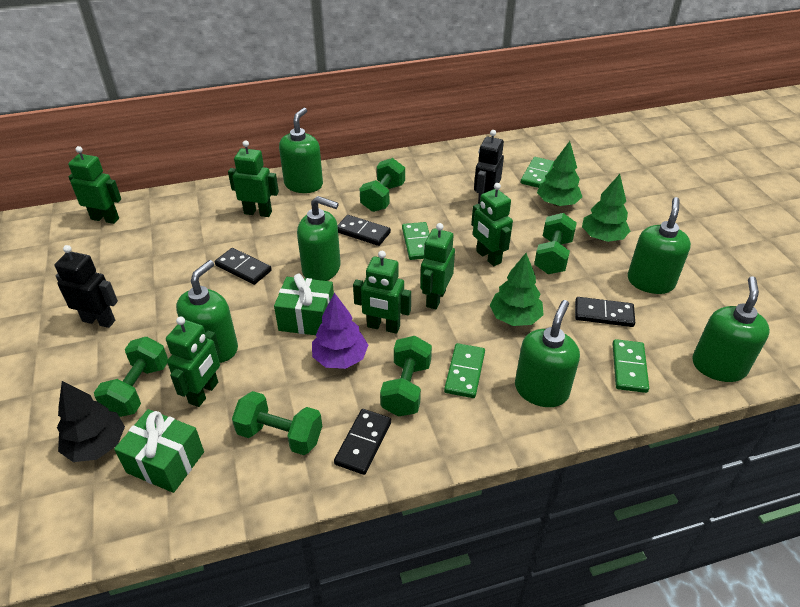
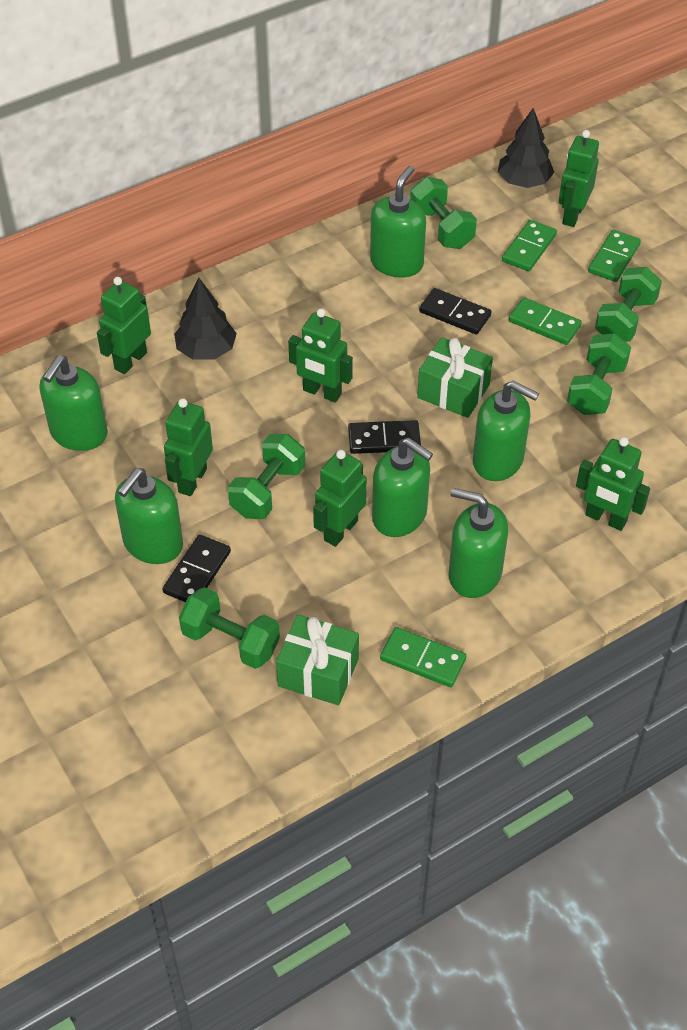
black domino: 4 -> 3
black robot: 2 -> 0
black tree: 1 -> 2
green tree: 3 -> 0
purple tree: 1 -> 0

